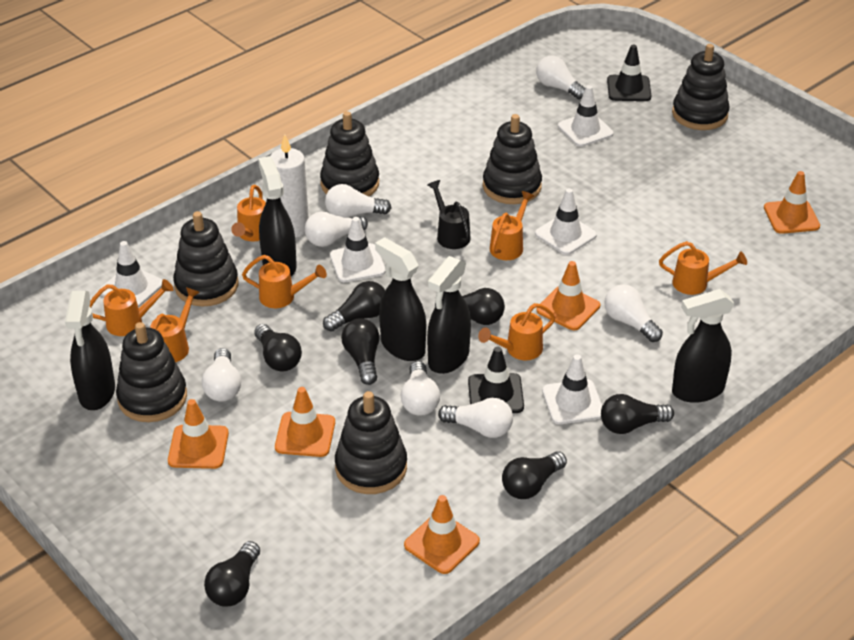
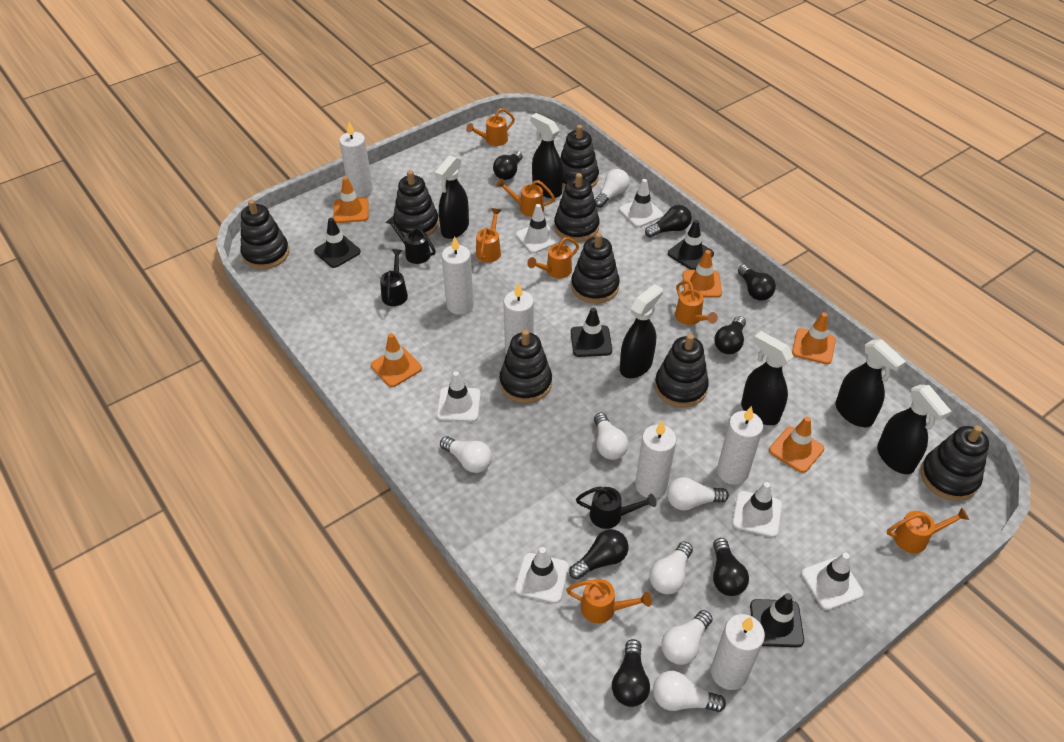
black spray bottle: 5 -> 6
black stacking toy: 6 -> 8
black traffic cone: 2 -> 4
black watering can: 1 -> 3
white candle: 1 -> 6
white traffic cone: 5 -> 6

